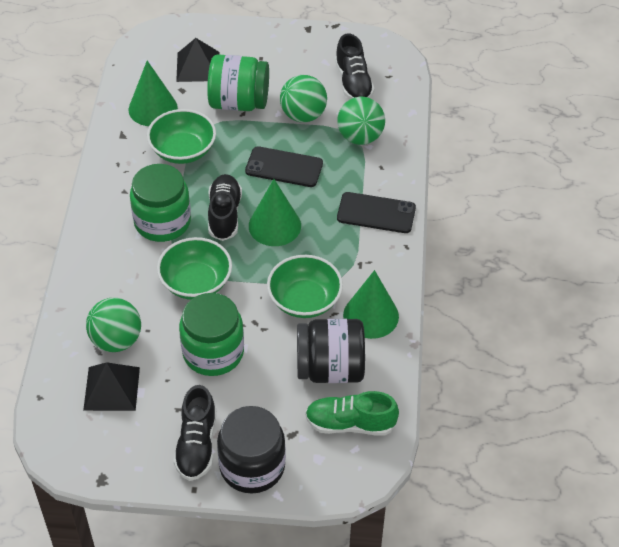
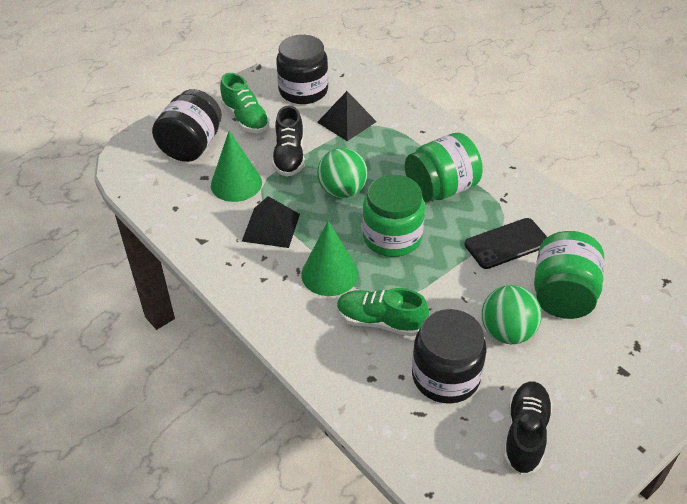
black jar: 2 -> 3
black phone: 2 -> 1
black shoe: 3 -> 2
green ball: 3 -> 2
green bowl: 3 -> 0
green cone: 3 -> 2
green shoe: 1 -> 2

